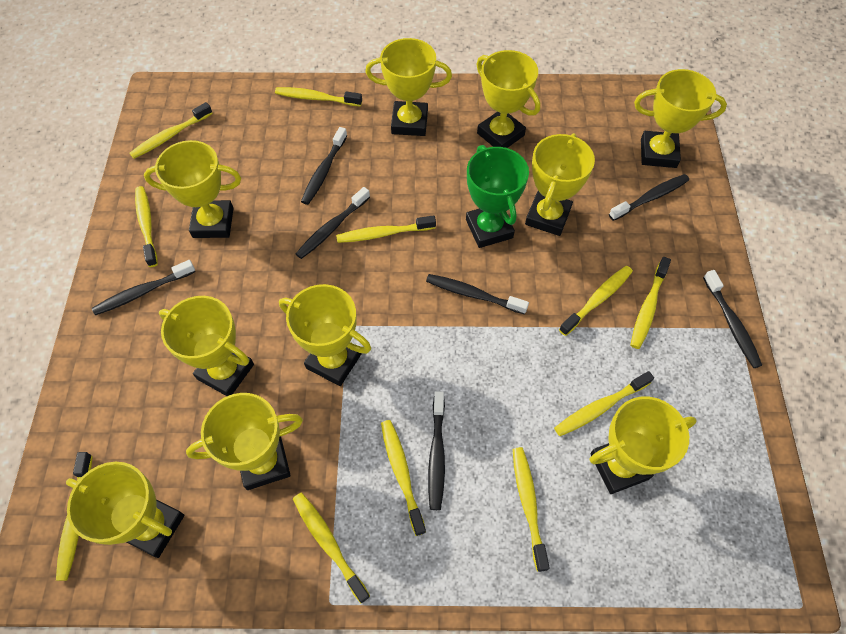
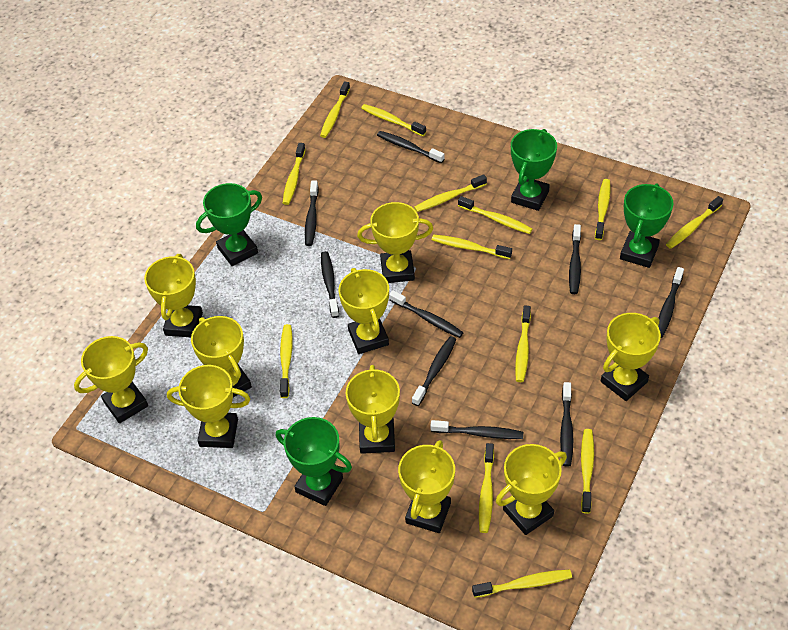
black toothbrush: 7 -> 9
green trophy: 1 -> 4
yellow toothbrush: 11 -> 13

